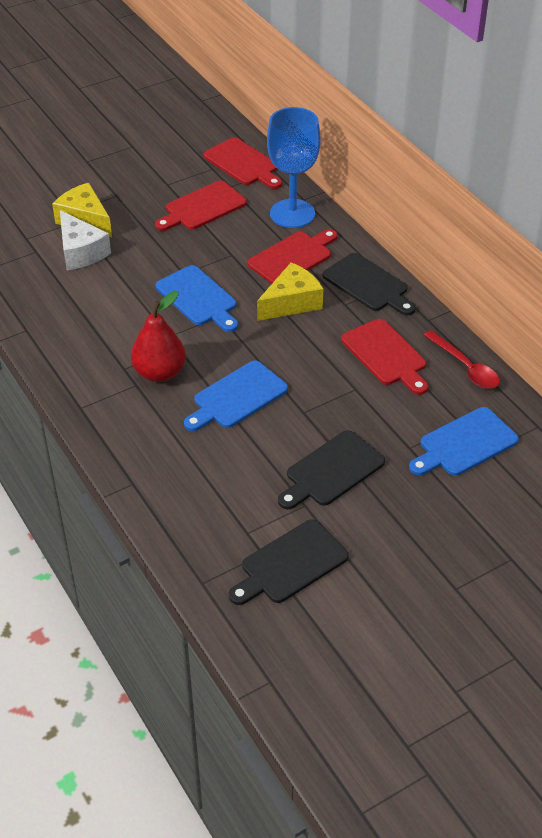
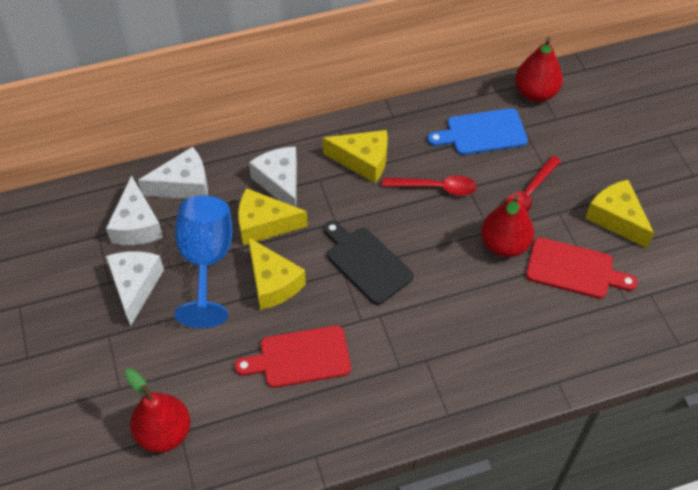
black cutting board: 3 -> 1
blue cutting board: 3 -> 1
red cutting board: 4 -> 2
red pear: 1 -> 3
red spoon: 1 -> 2
white cheese: 1 -> 4
yellow cheese: 2 -> 4

